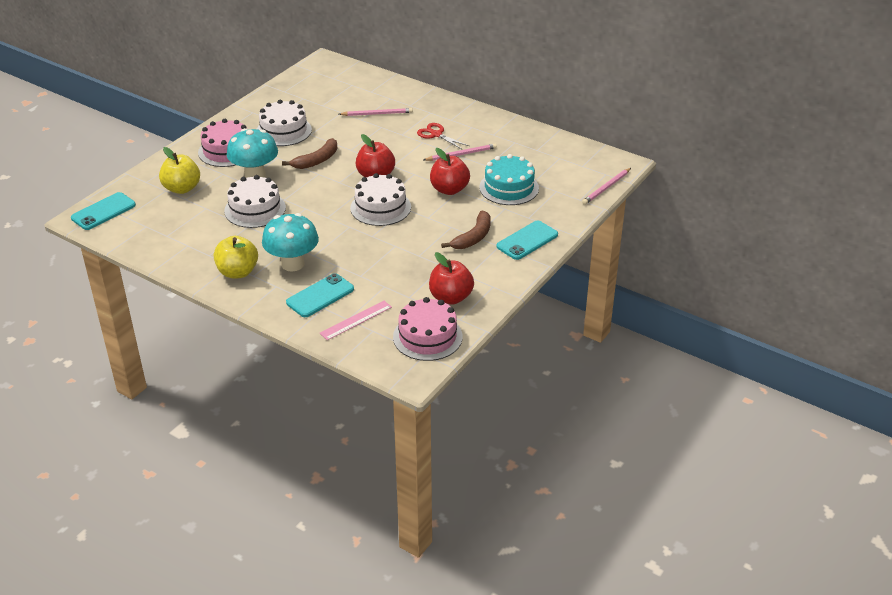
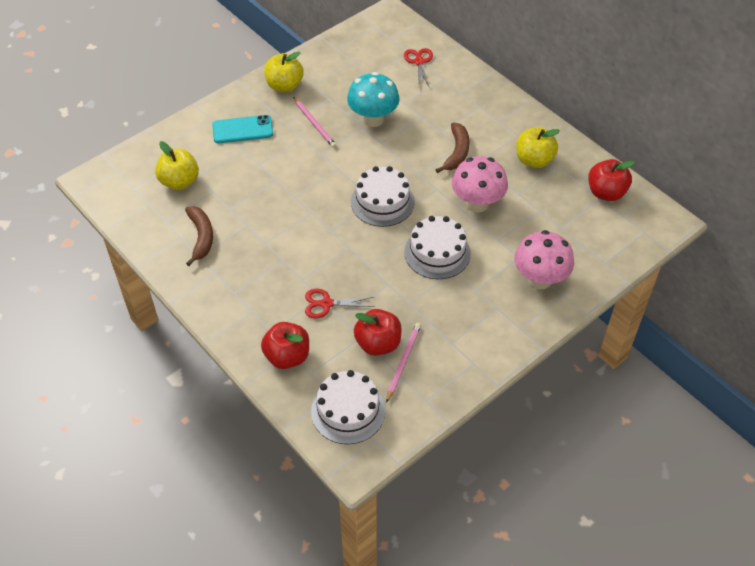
pink cake: 2 -> 0
pink mushroom: 0 -> 2
pink pencil: 3 -> 2
pink ruler: 1 -> 0
red scissors: 1 -> 2
turquoise cake: 1 -> 0
turquoise mushroom: 2 -> 1
turquoise phone: 3 -> 1
yellow apple: 2 -> 3

